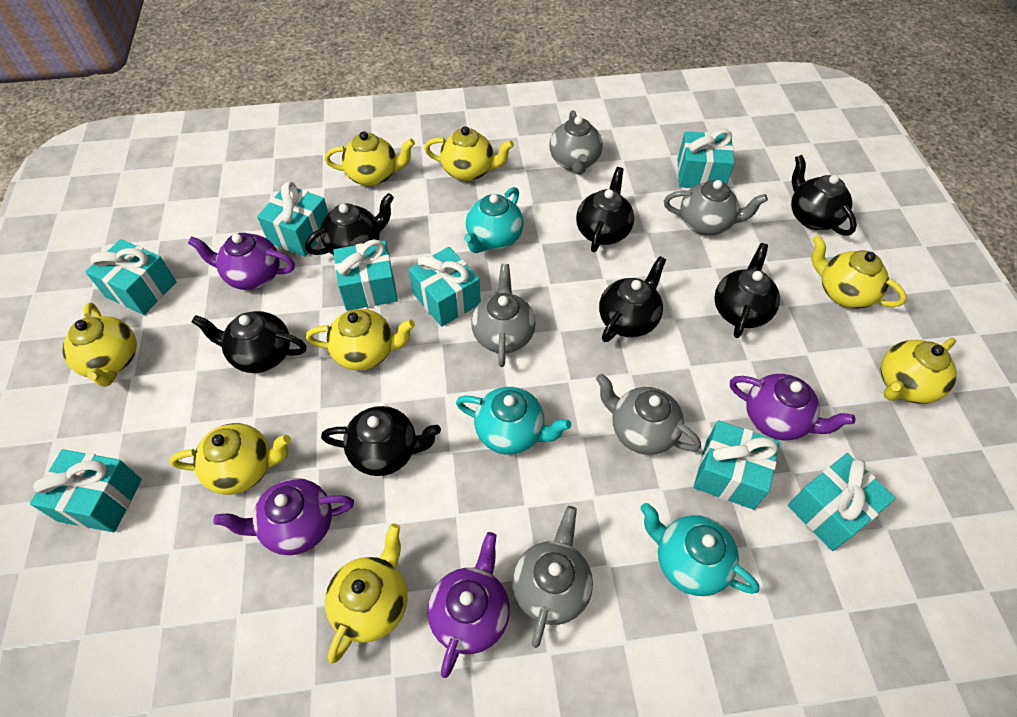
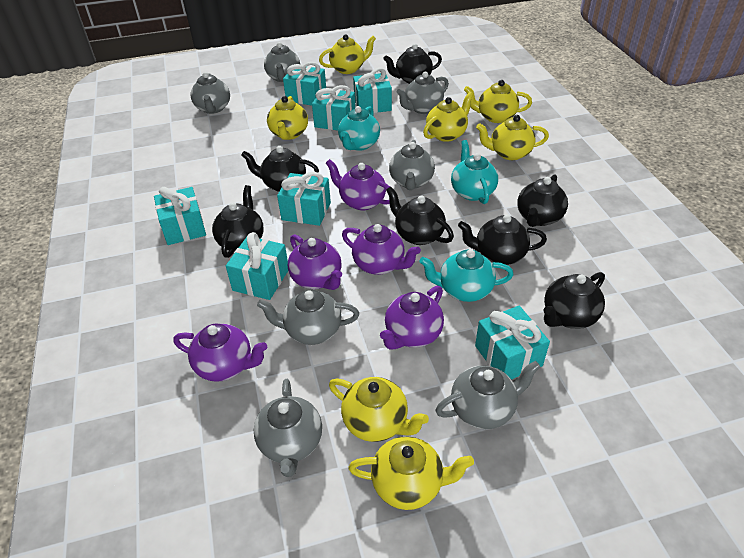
grey teapot: 5 -> 7
purple teapot: 4 -> 5
turquoise gift: 8 -> 7
yellow teapot: 8 -> 7

